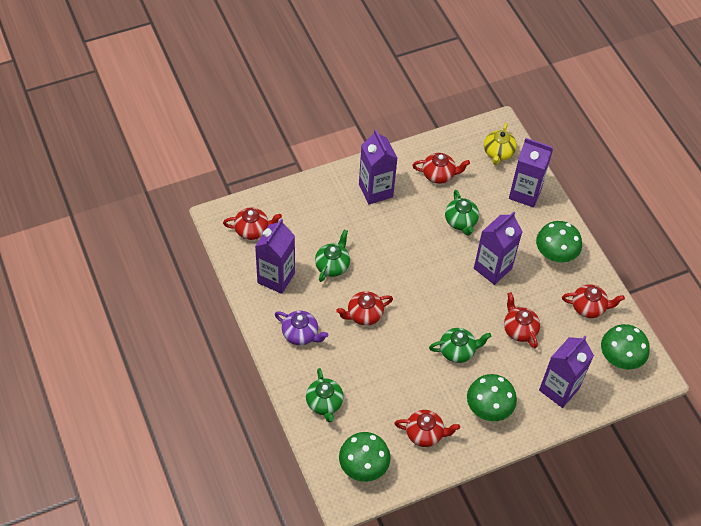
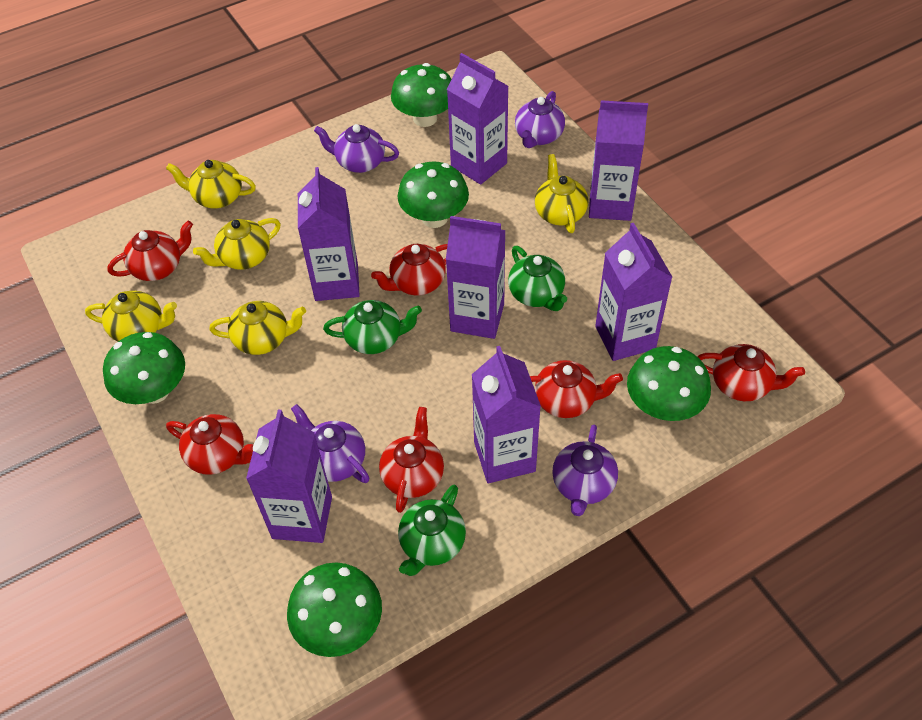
green mushroom: 4 -> 5
green teapot: 4 -> 3
purple carton: 5 -> 7
purple teapot: 1 -> 4
yellow teapot: 1 -> 5

